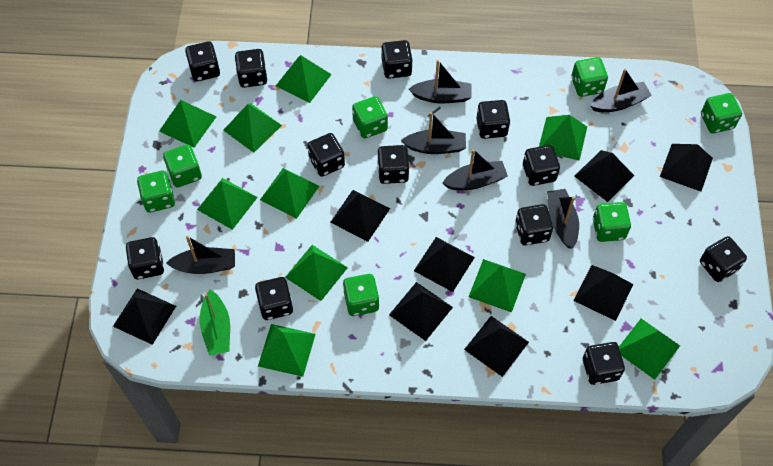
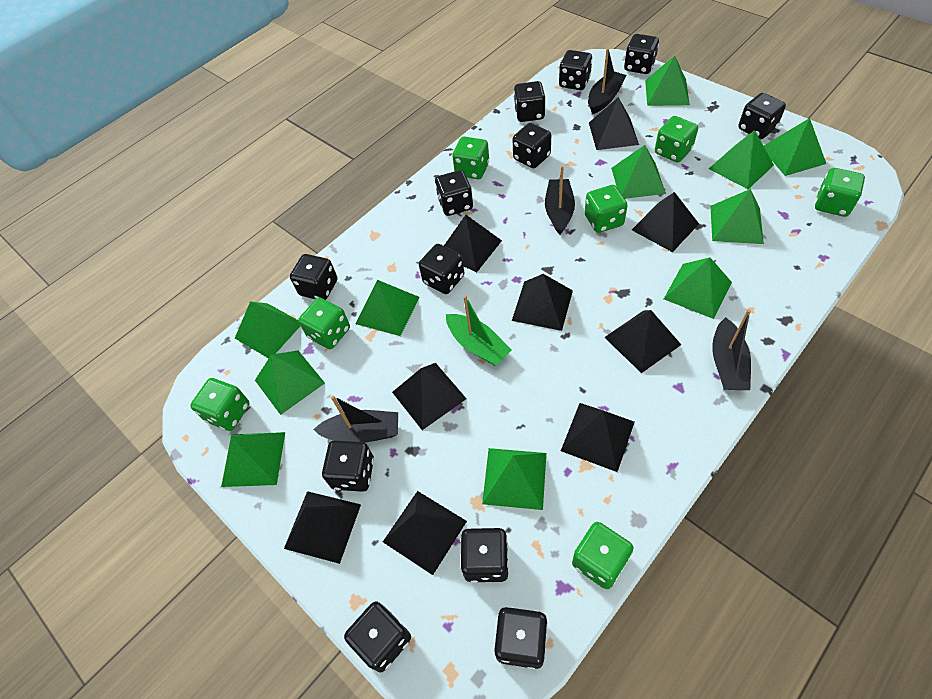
black boat: 6 -> 4
black pyramid: 8 -> 9
green pyramid: 10 -> 11

